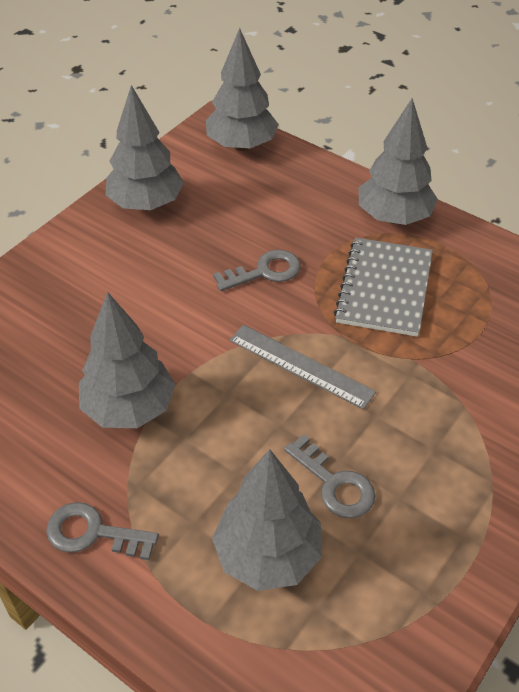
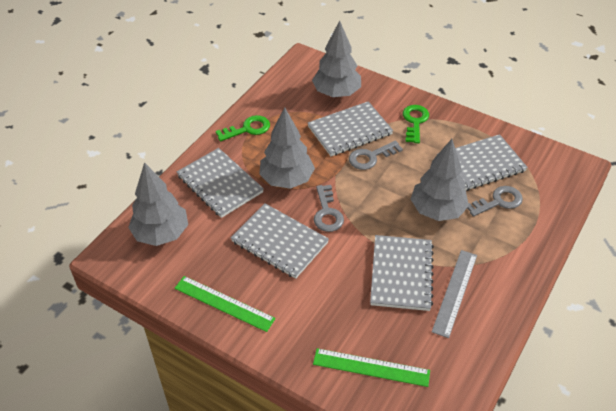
green key: 0 -> 2
green ruler: 0 -> 2
grey notebook: 1 -> 5
grey tree: 5 -> 4

